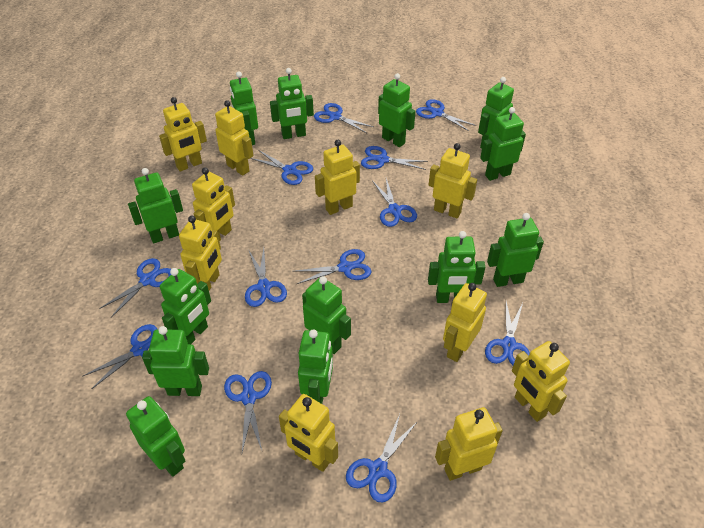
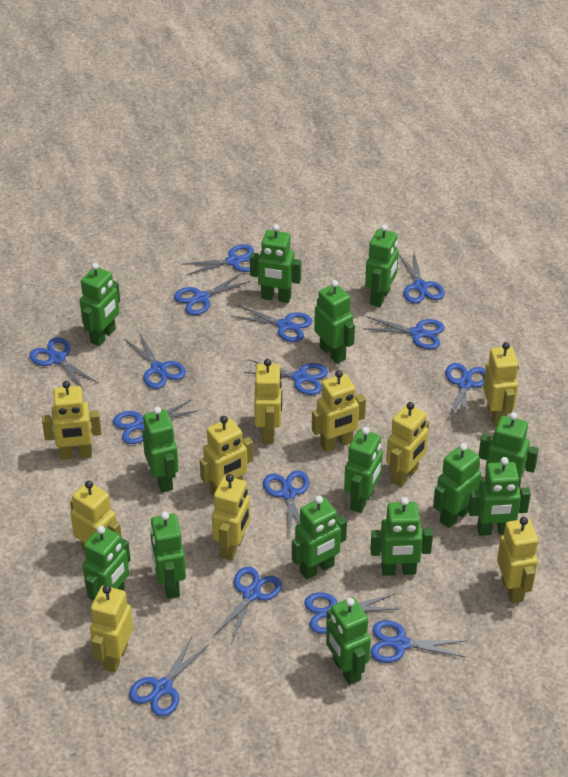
blue scissors: 12 -> 15
green robot: 13 -> 14

